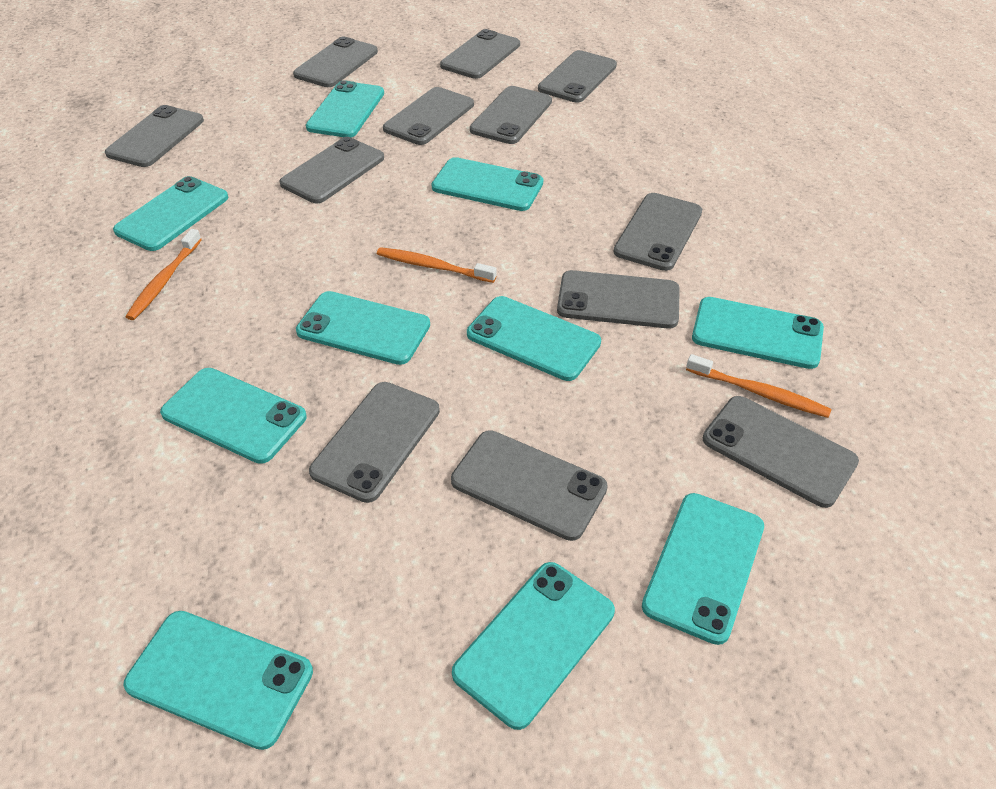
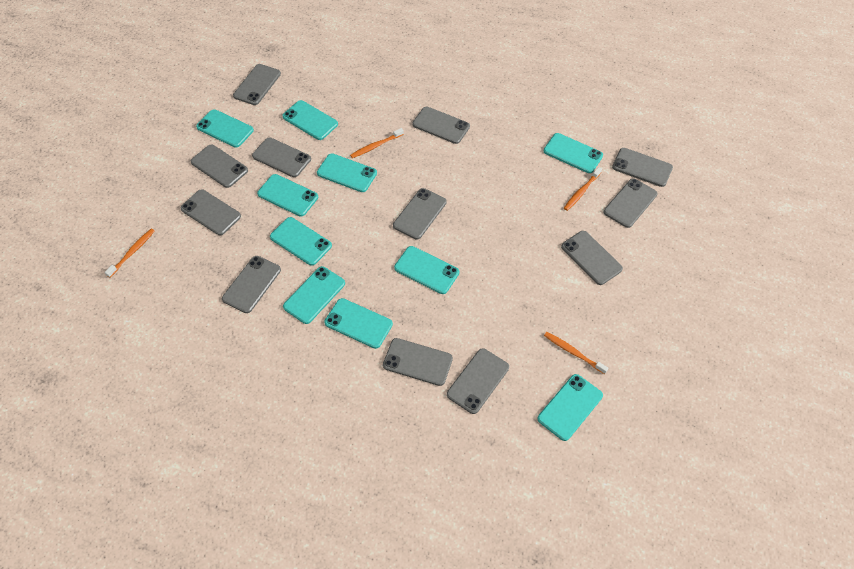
orange toothbrush: 3 -> 4

